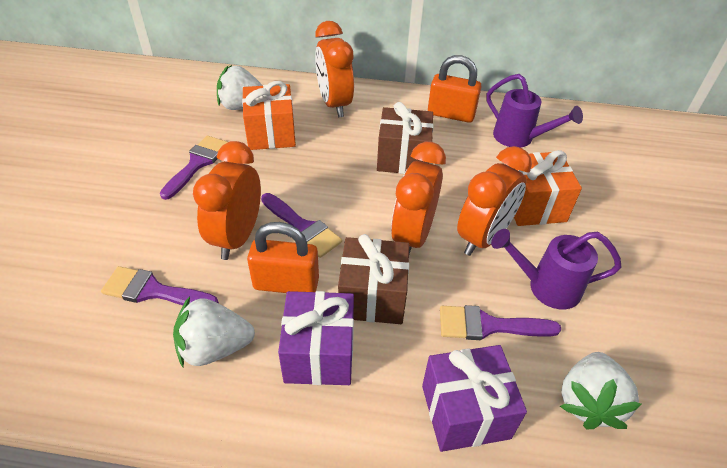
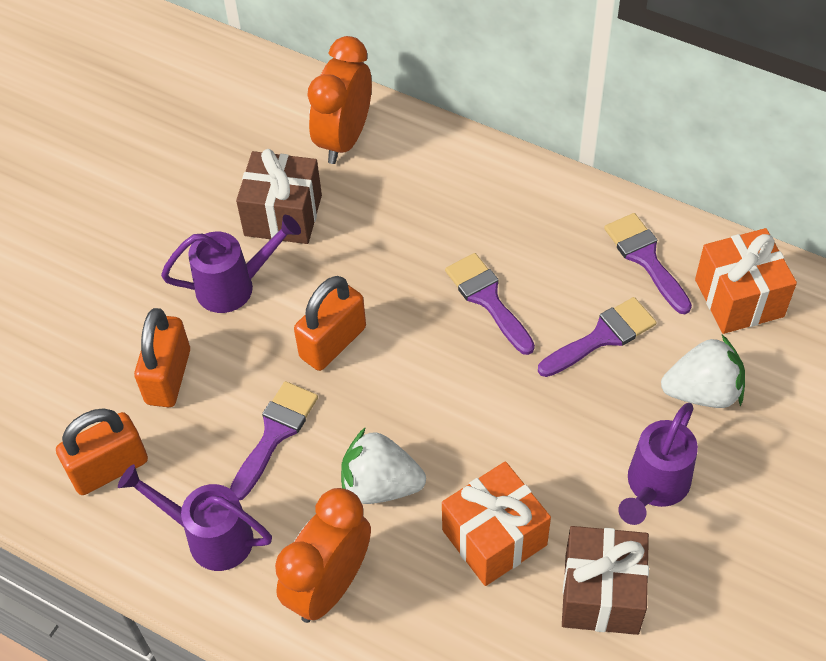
orange clock: 4 -> 2
orange padlock: 2 -> 3
purple gift: 2 -> 0
purple watering can: 2 -> 3
white strawberry: 3 -> 2

